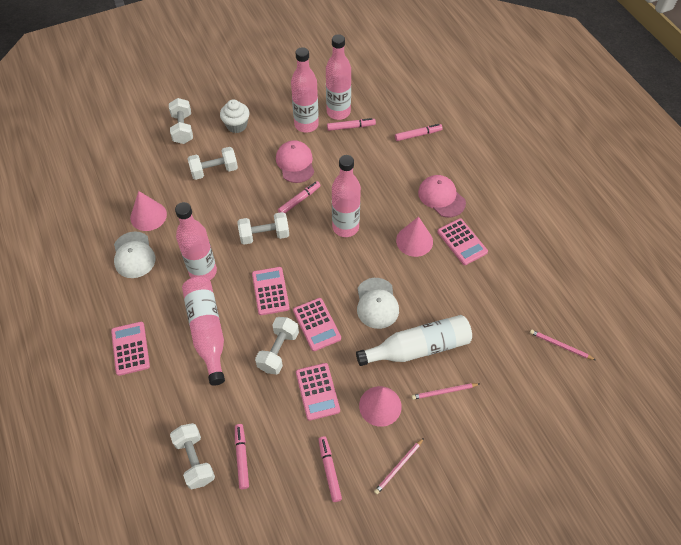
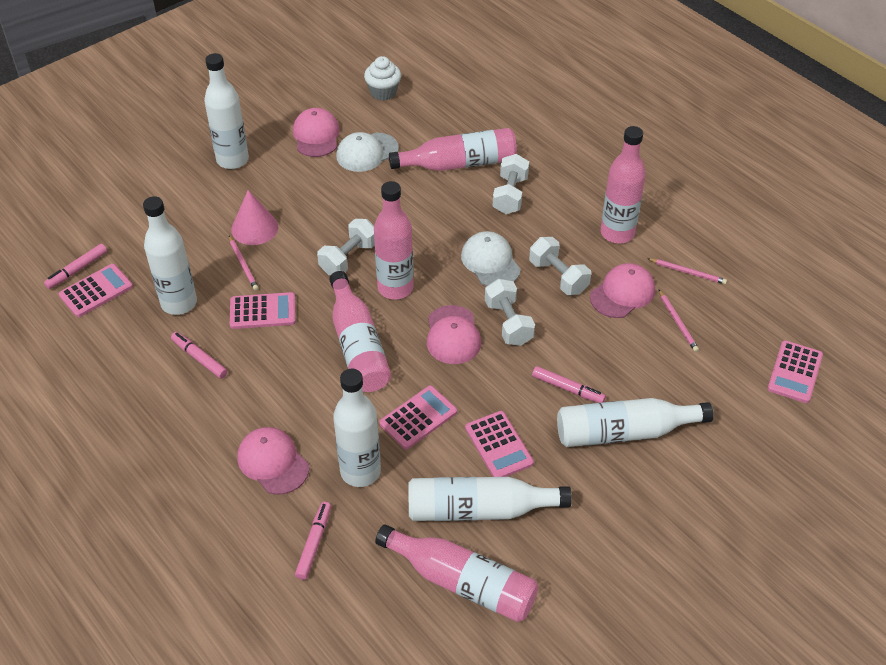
pink cap: 2 -> 4
pink cone: 3 -> 1
pink marker: 5 -> 4
white bottle: 1 -> 5
white dumbbell: 5 -> 4

